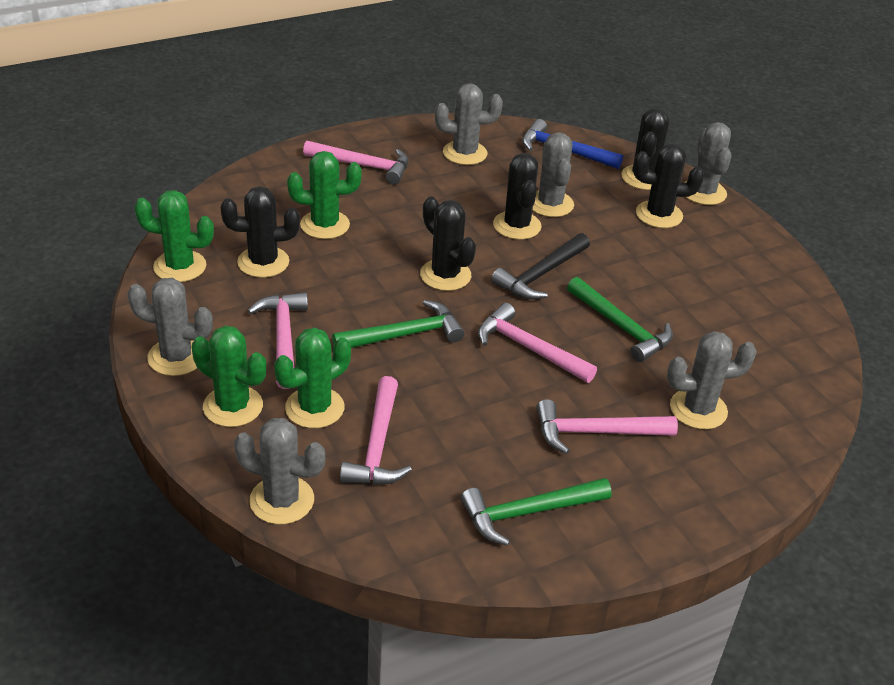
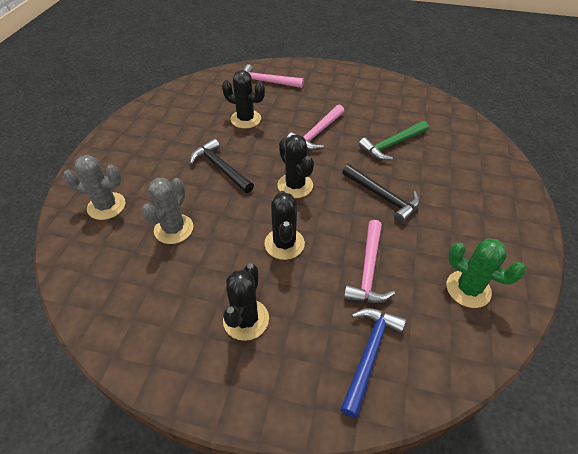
black cactus: 5 -> 4
black hammer: 1 -> 2
green cactus: 4 -> 1
green hammer: 3 -> 1
grey cactus: 6 -> 2
pink hammer: 5 -> 3

